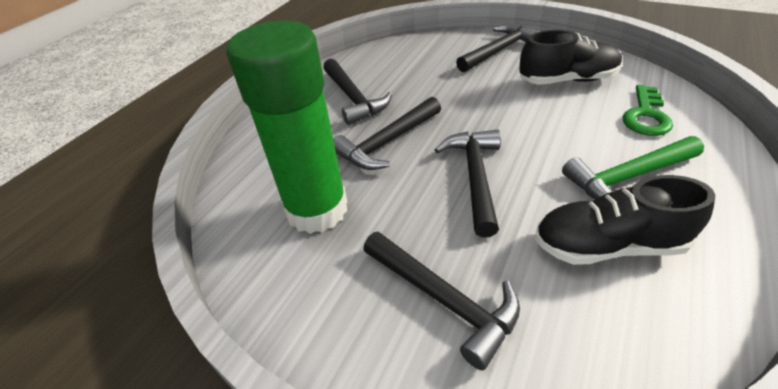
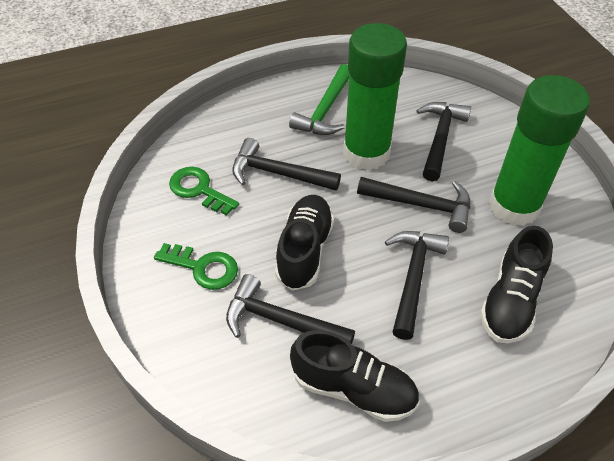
black shoe: 2 -> 3
green glue stick: 1 -> 2
green key: 1 -> 2

